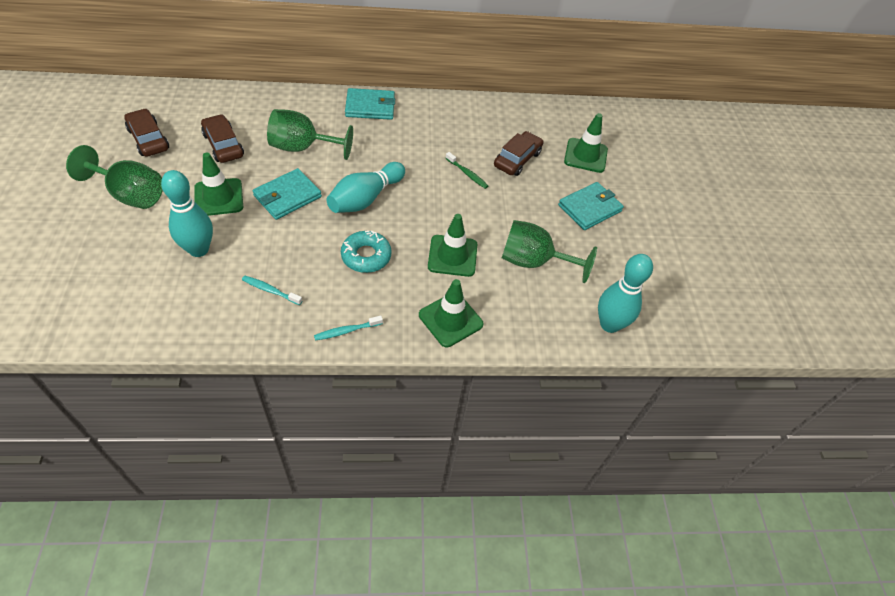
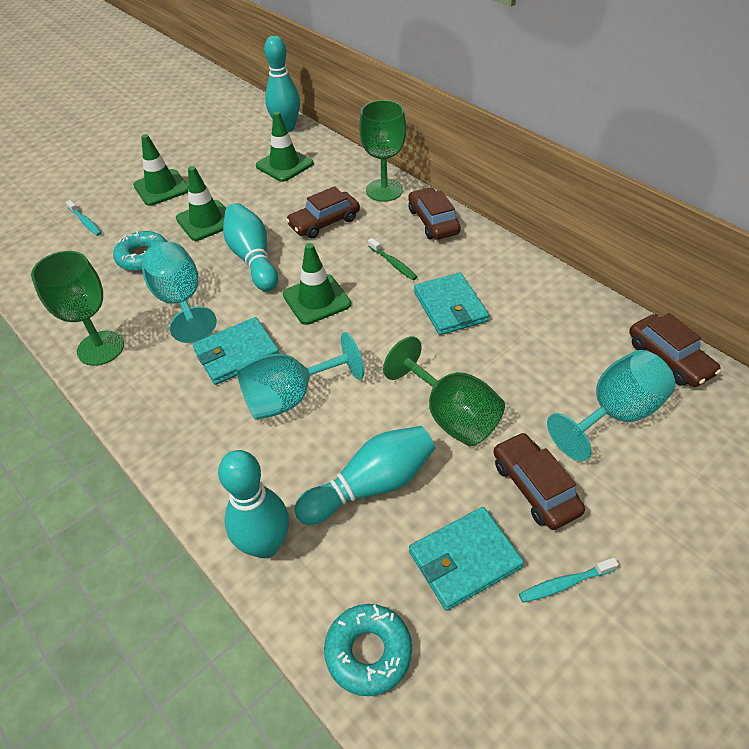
brown car: 3 -> 4
turquoise bowling pin: 3 -> 4
turquoise donut: 1 -> 2
turquoise goblet: 0 -> 3

